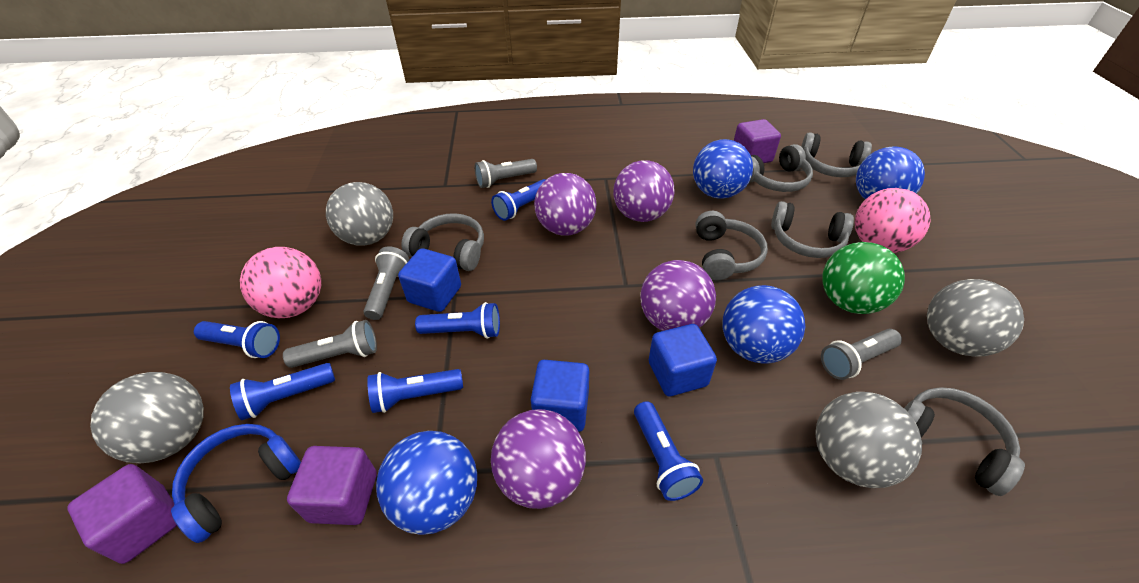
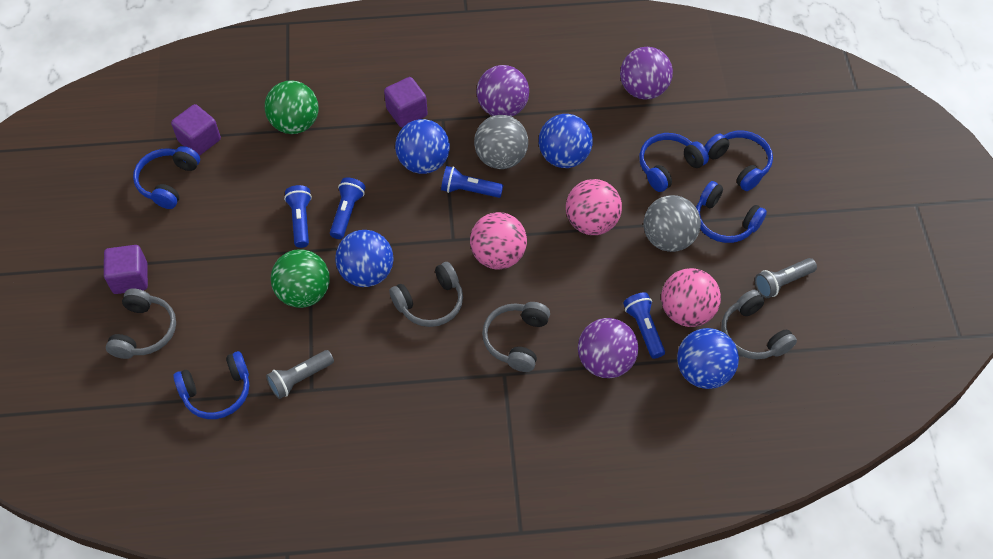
blue cube: 3 -> 0
blue flashlight: 6 -> 4
blue headphones: 1 -> 5
green ball: 1 -> 2
grey ball: 4 -> 2
grey flashlight: 4 -> 2
grey headphones: 6 -> 4
pink ball: 2 -> 3
purple ball: 4 -> 3

